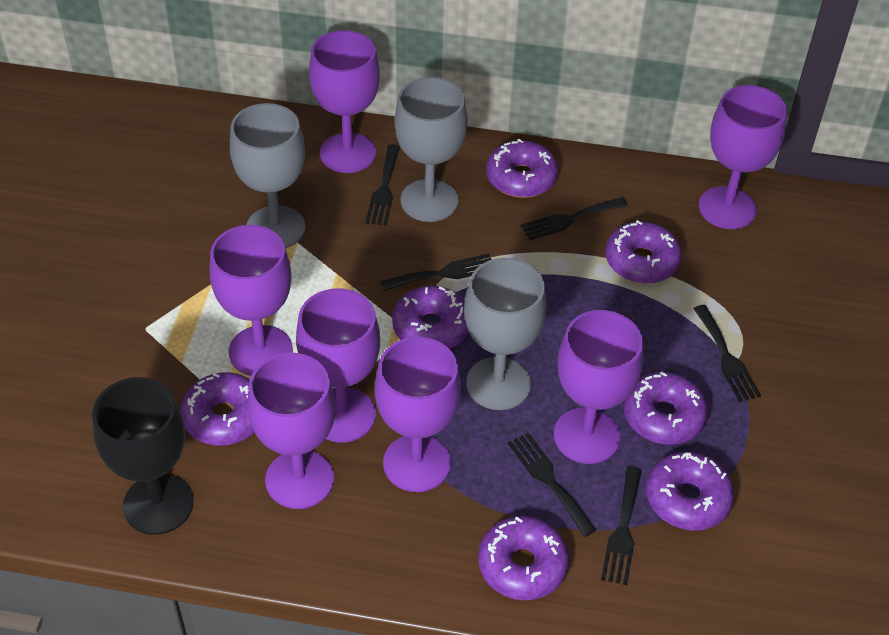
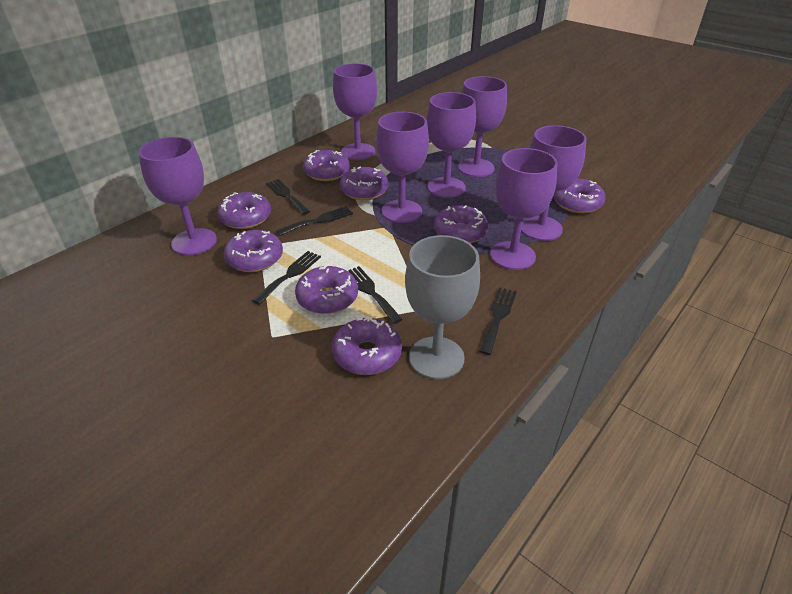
black fork: 6 -> 5
black goblet: 1 -> 0
grey goblet: 3 -> 1
purple donut: 7 -> 8

